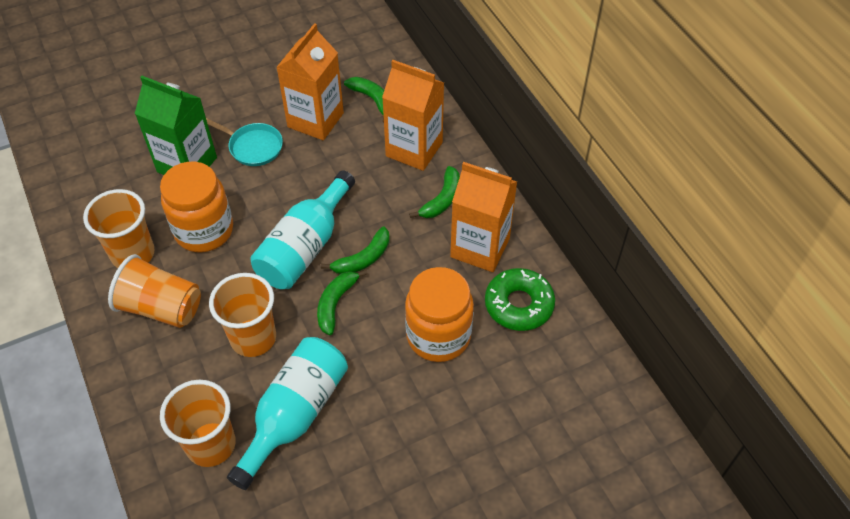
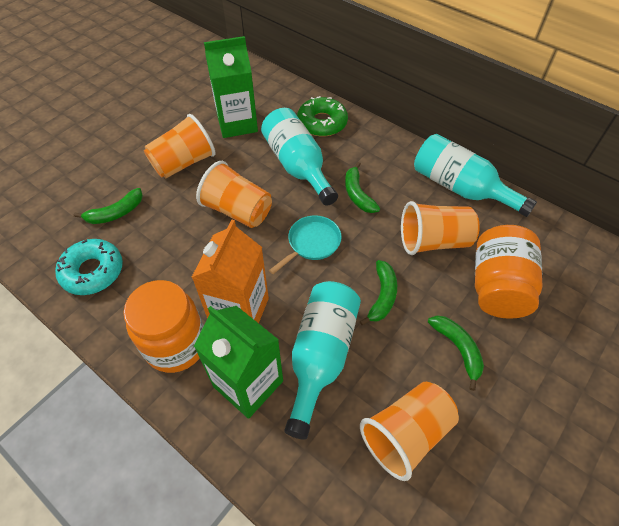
green carton: 1 -> 2
orange carton: 3 -> 1
turquoise bottle: 2 -> 3
turquoise donut: 0 -> 1

